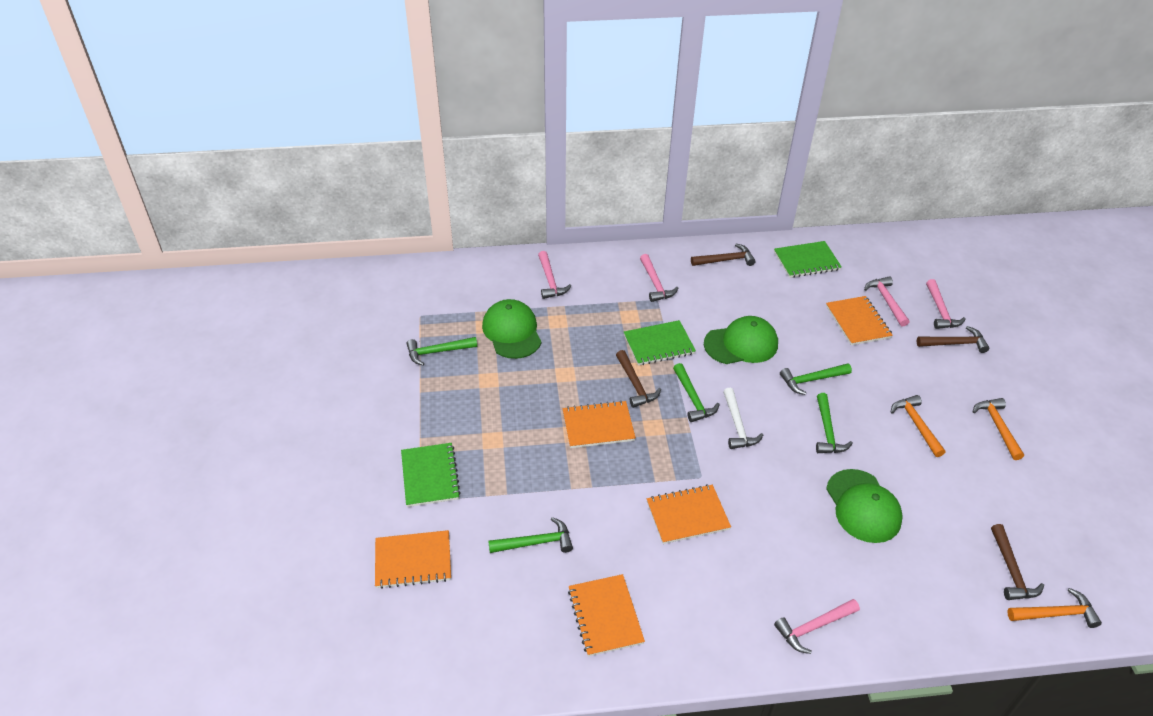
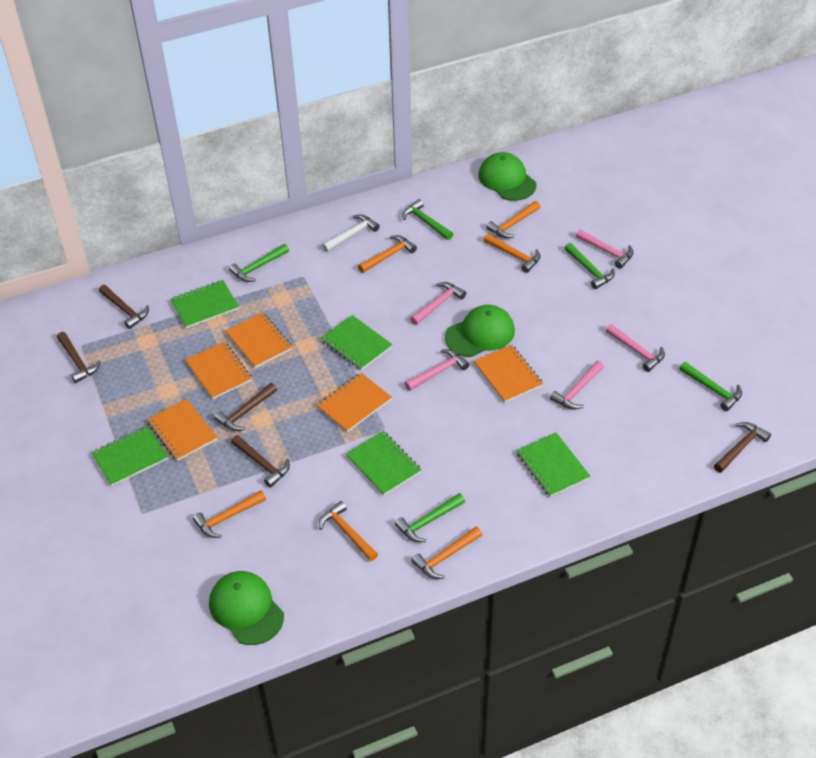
brown hammer: 4 -> 5
green notebook: 3 -> 5
orange hammer: 3 -> 6

